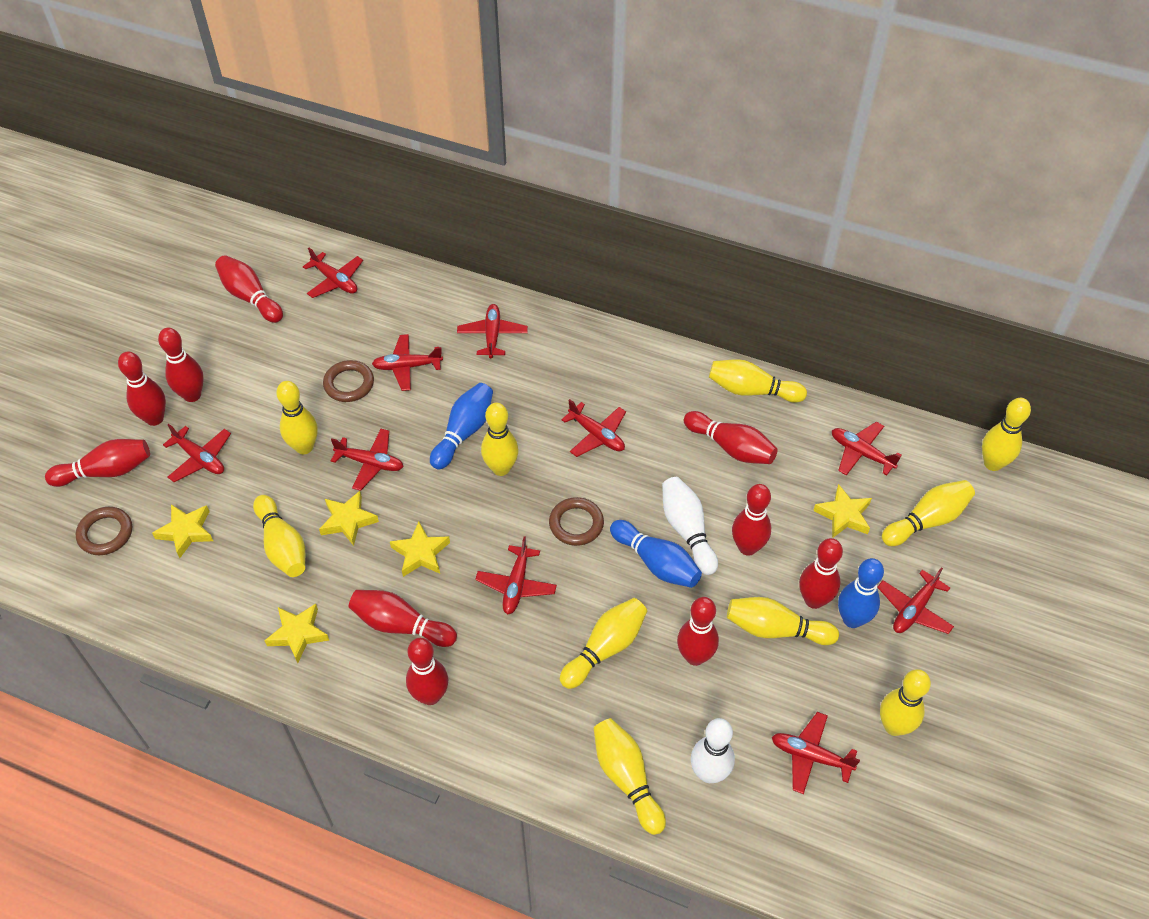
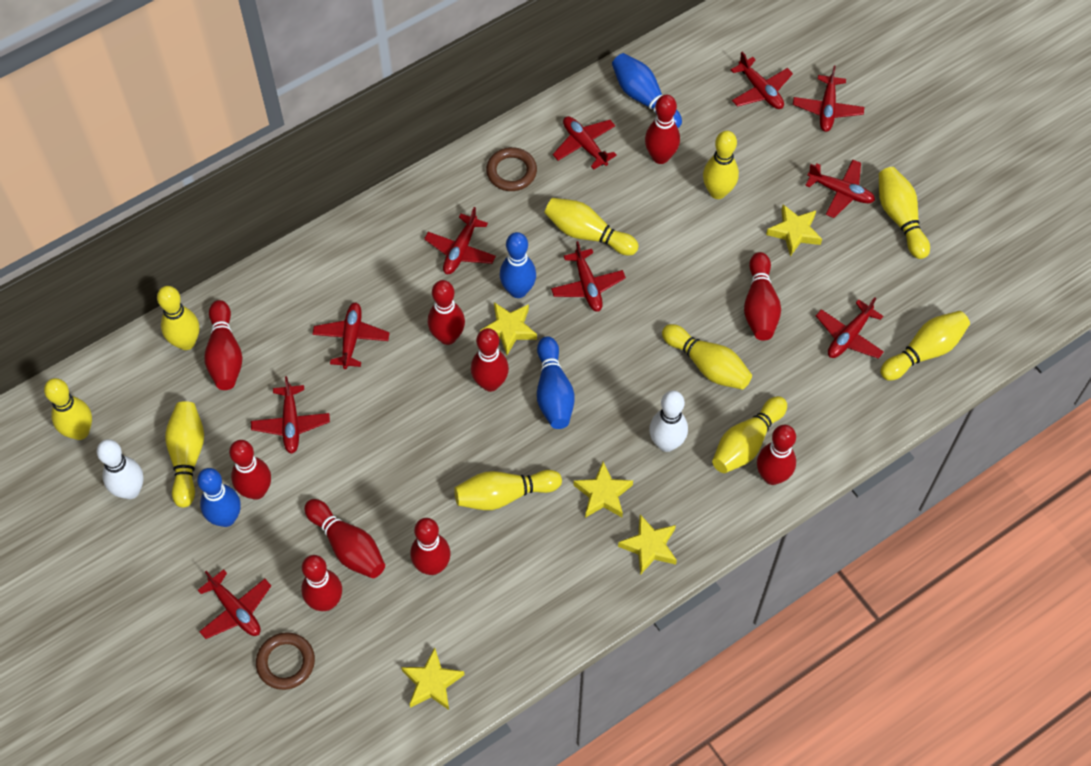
blue bowling pin: 3 -> 4
brown ring: 3 -> 2

